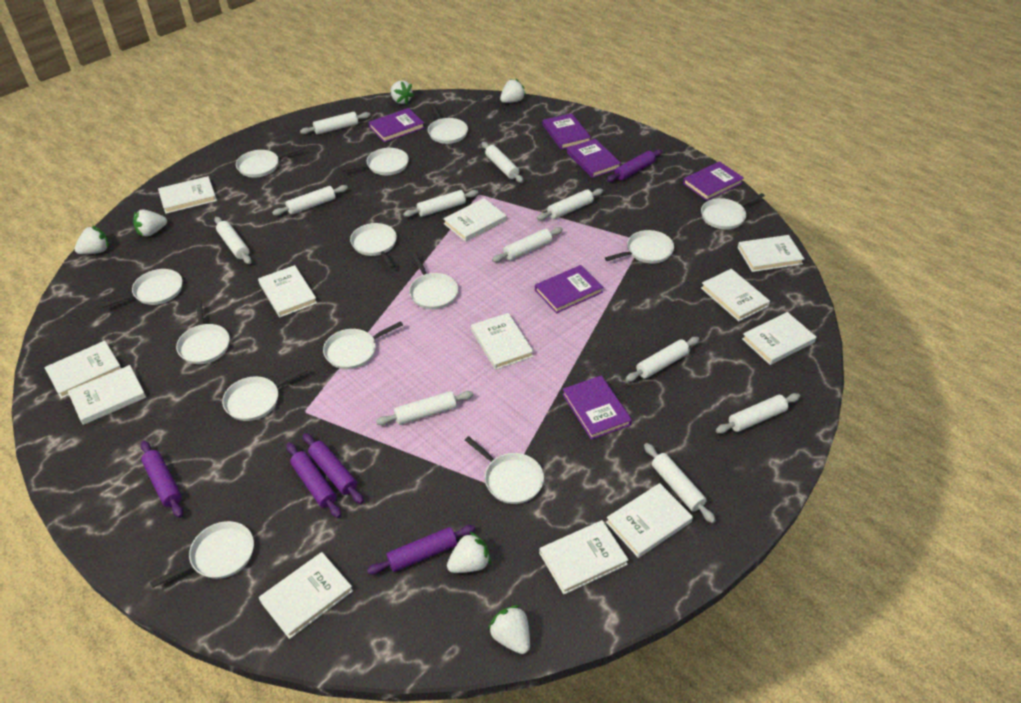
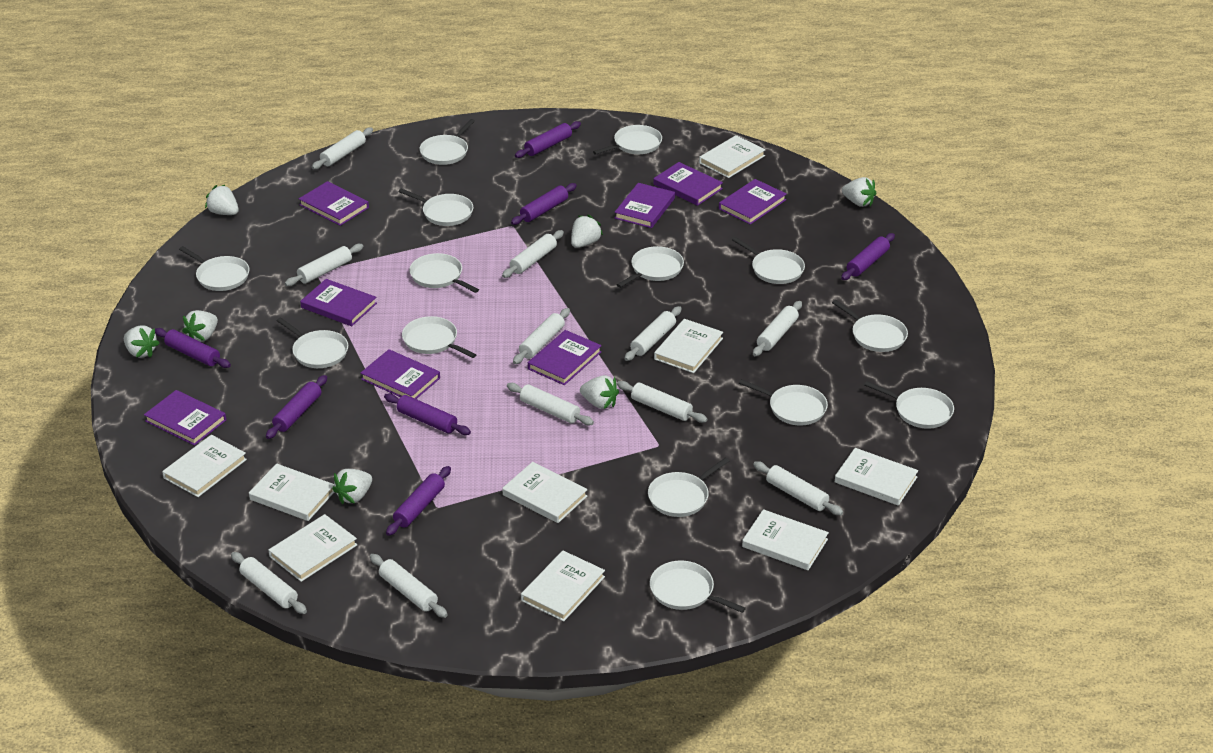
purple book: 6 -> 8
purple rolling pin: 5 -> 7
white book: 12 -> 9
white pan: 13 -> 14
white strawberry: 6 -> 7

